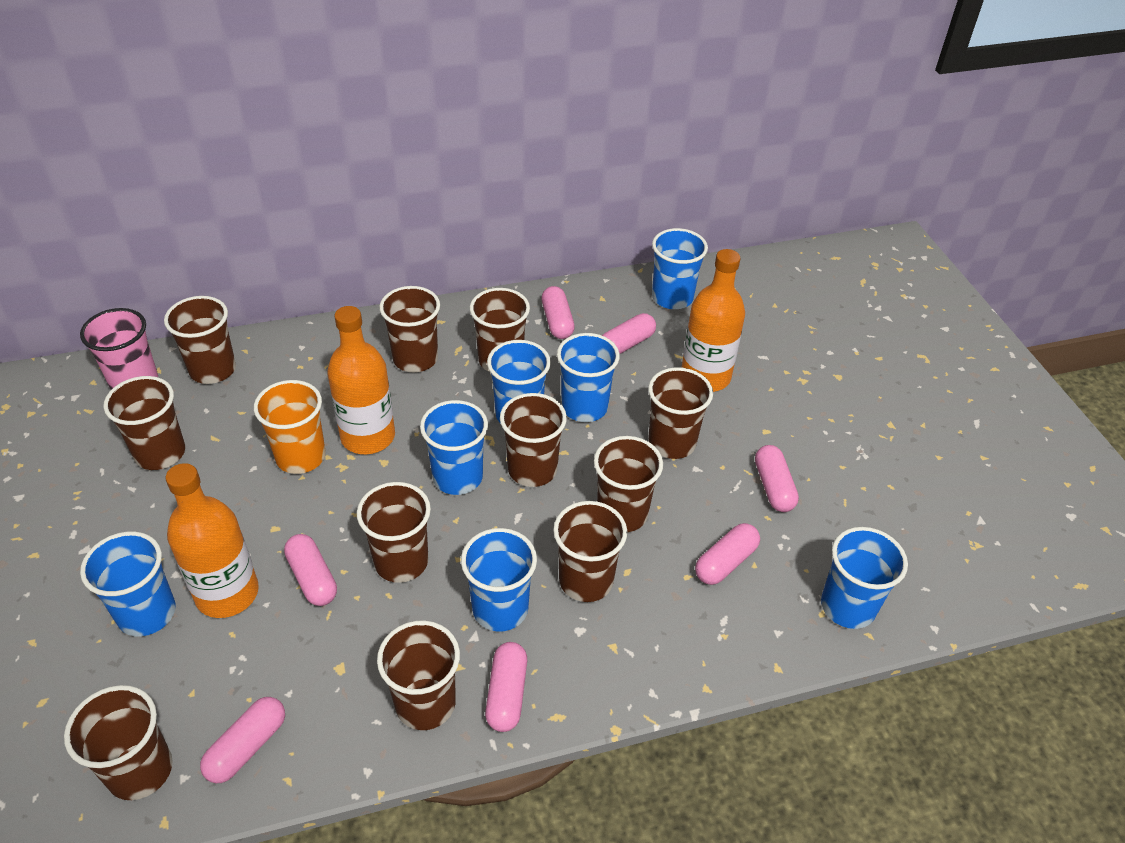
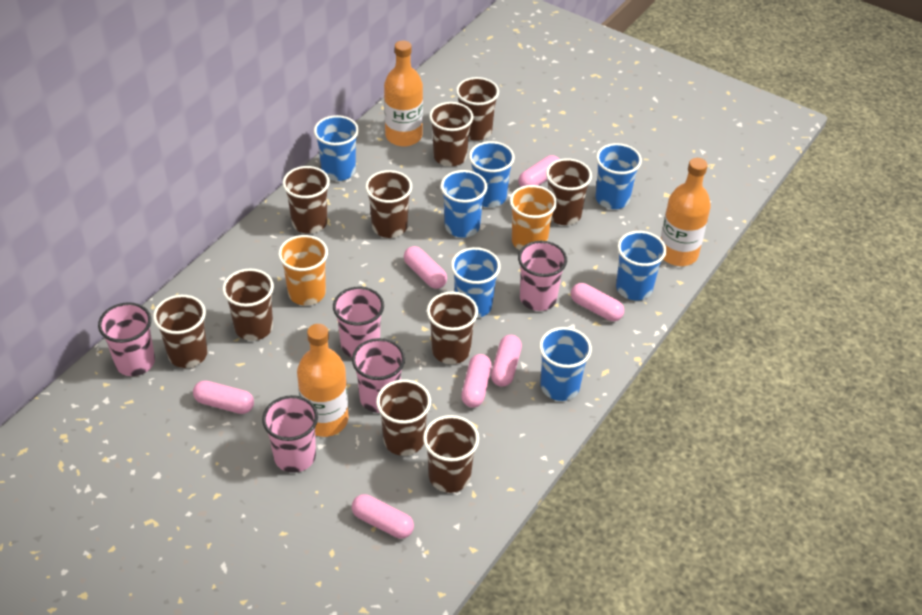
brown cup: 11 -> 10
orange cup: 1 -> 2
pink cup: 1 -> 5

